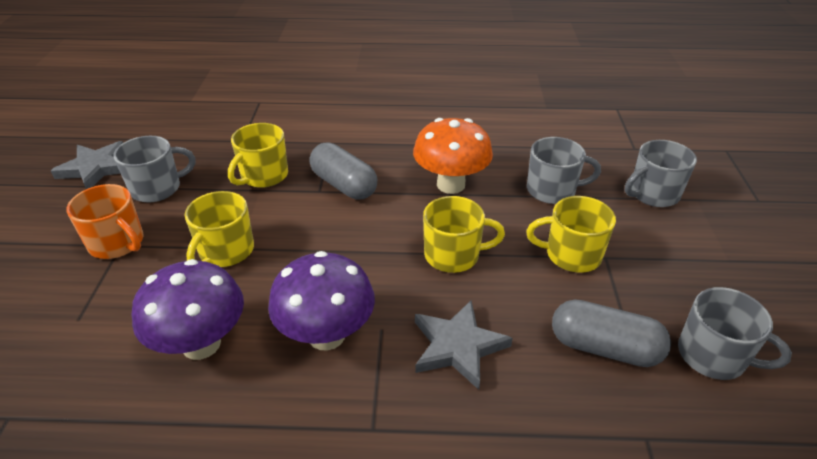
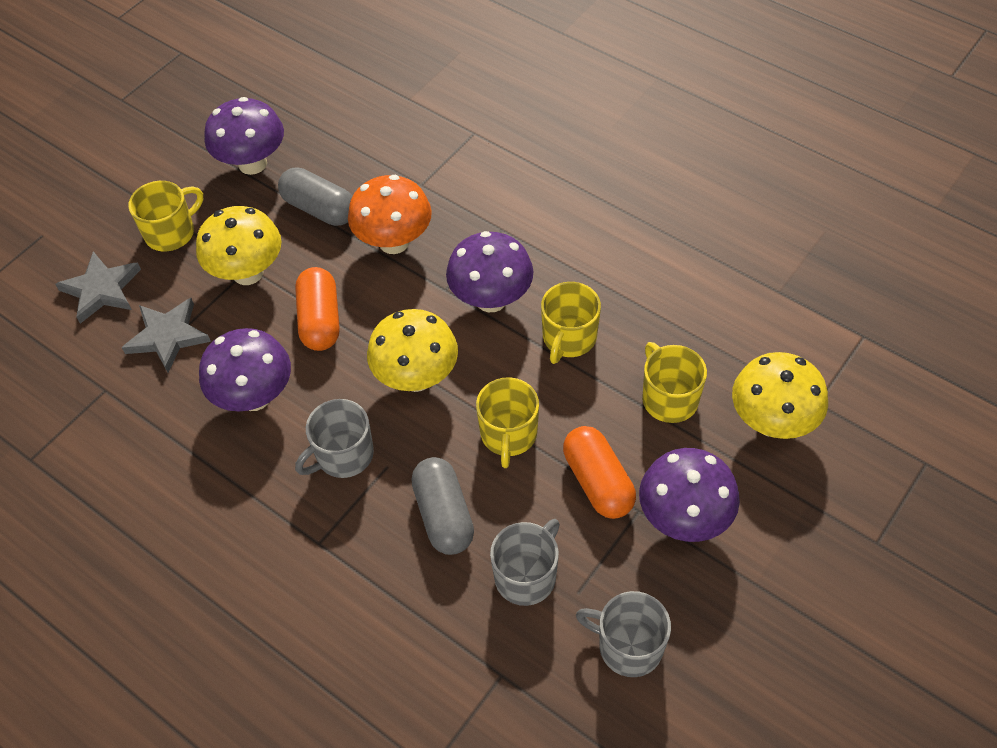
grey mug: 4 -> 3
orange capsule: 0 -> 2
orange mug: 1 -> 0
purple mushroom: 2 -> 4
yellow mushroom: 0 -> 3

